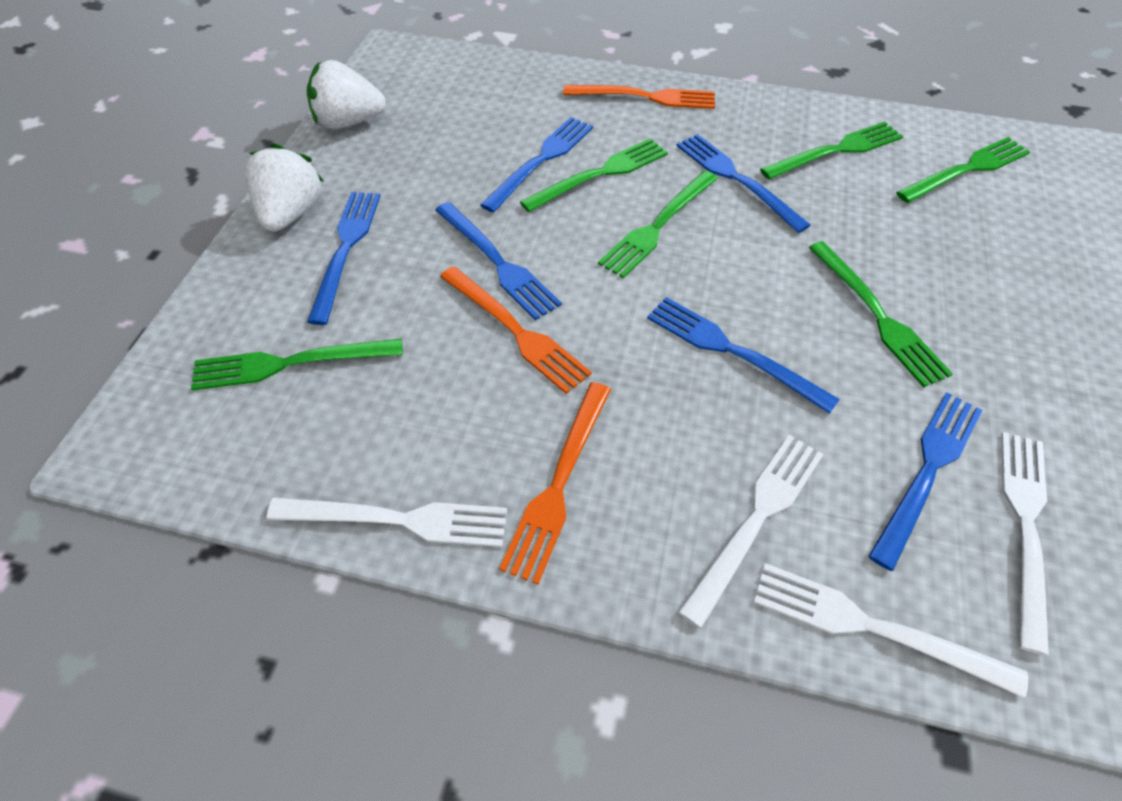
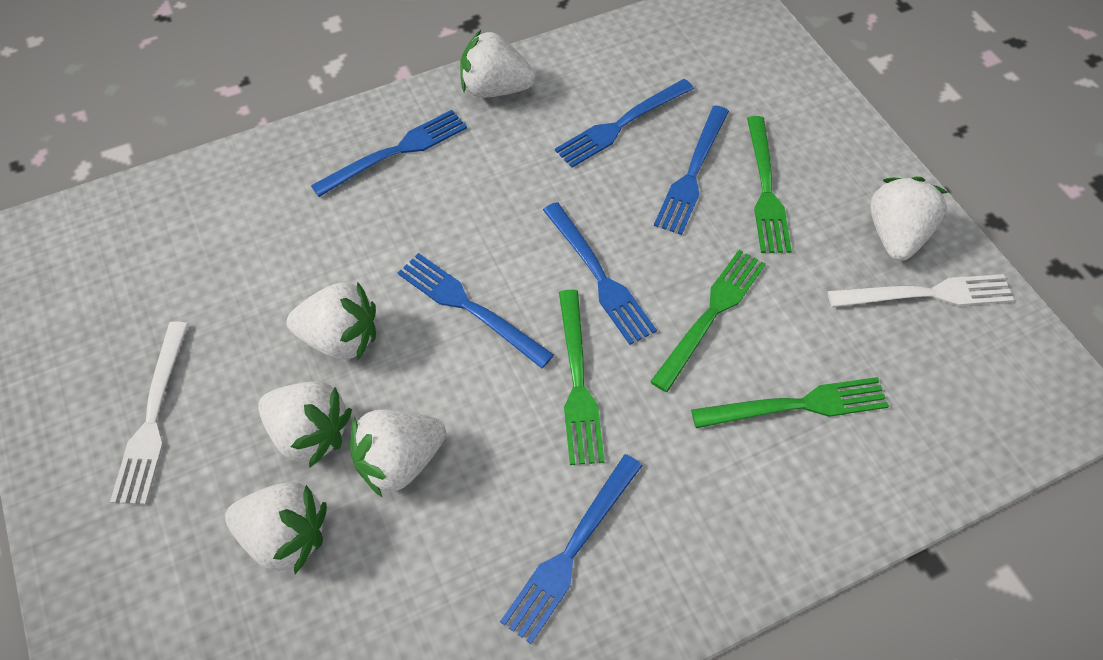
green fork: 6 -> 4
orange fork: 3 -> 0
white fork: 4 -> 2
white strawberry: 2 -> 6

